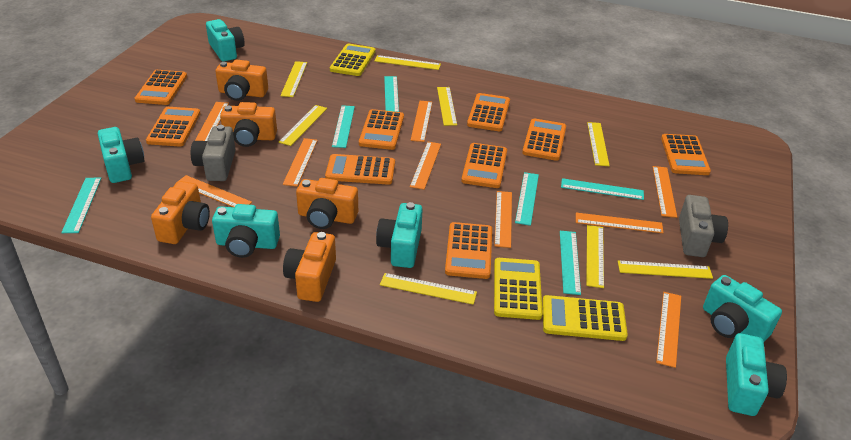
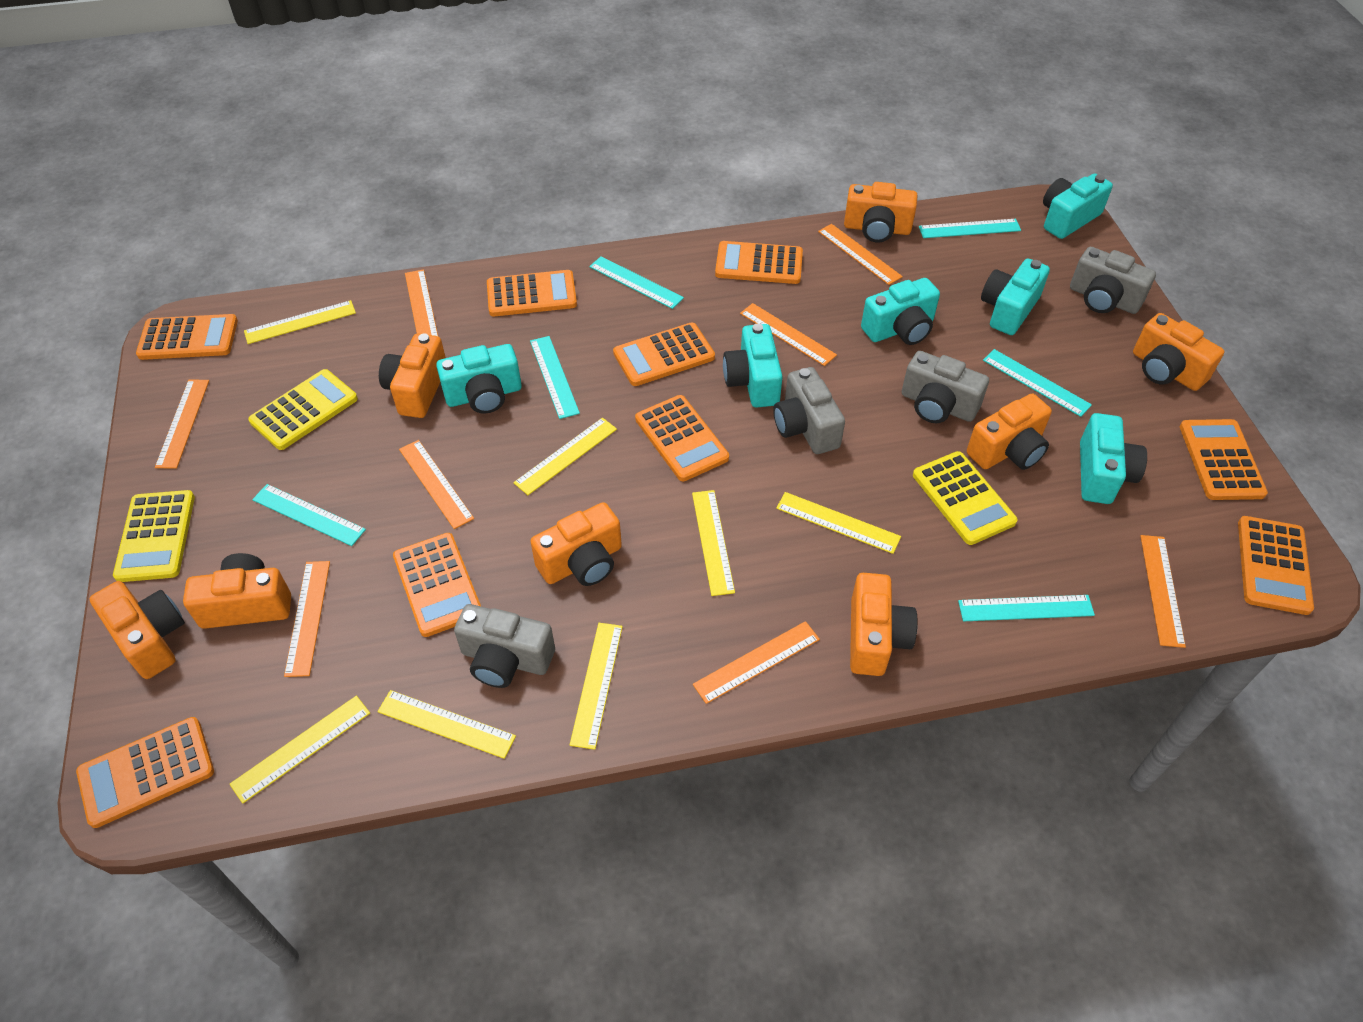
grey camera: 2 -> 4
orange camera: 5 -> 8
orange ruler: 9 -> 8
yellow ruler: 8 -> 7

